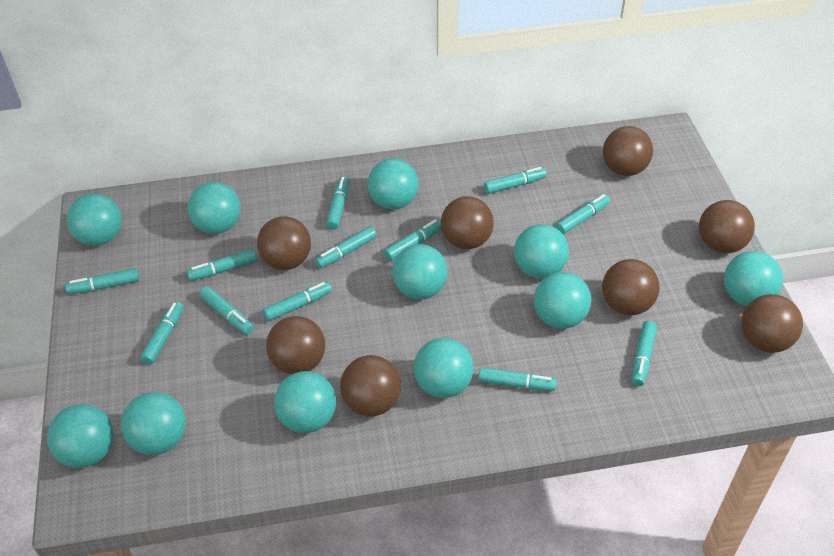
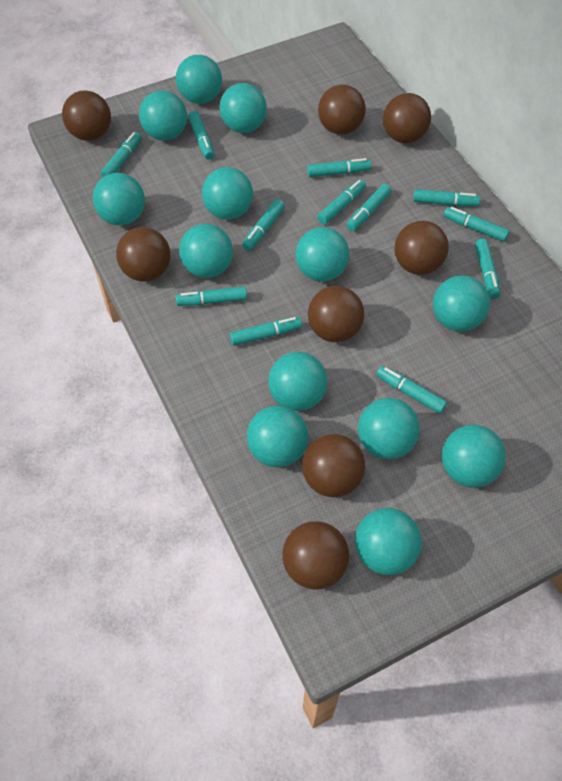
turquoise ball: 11 -> 13

